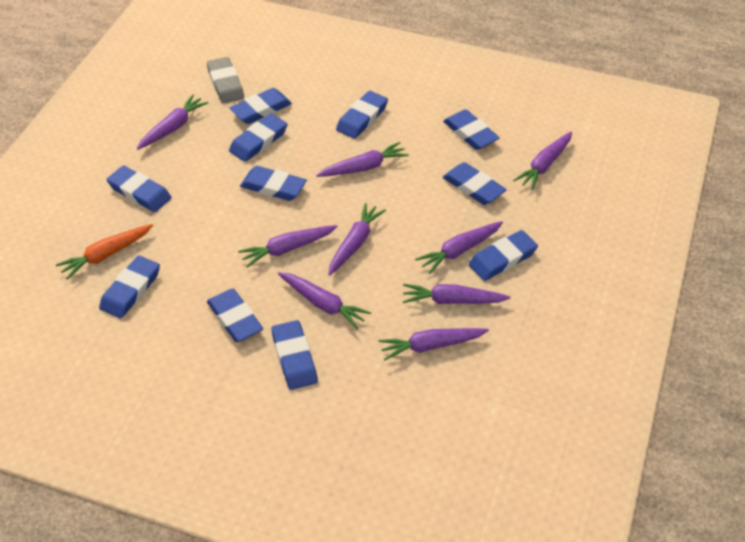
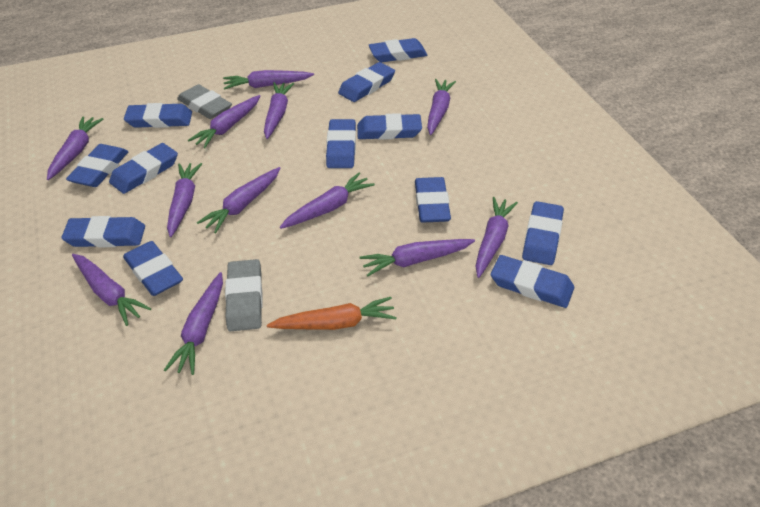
blue eraser: 11 -> 12
grey eraser: 1 -> 2
purple carrot: 9 -> 12

